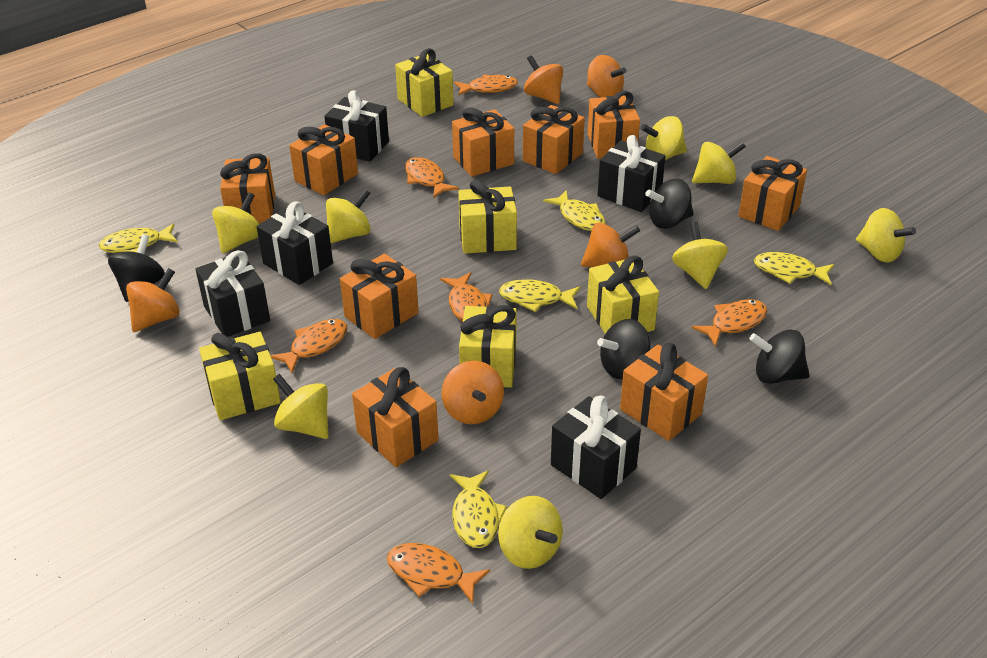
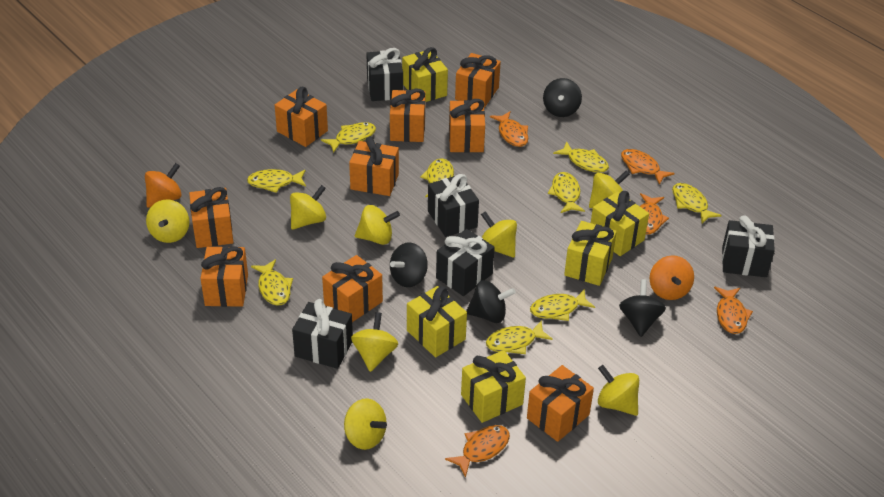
orange fish: 6 -> 5
orange spinning top: 5 -> 2
yellow fish: 5 -> 9

